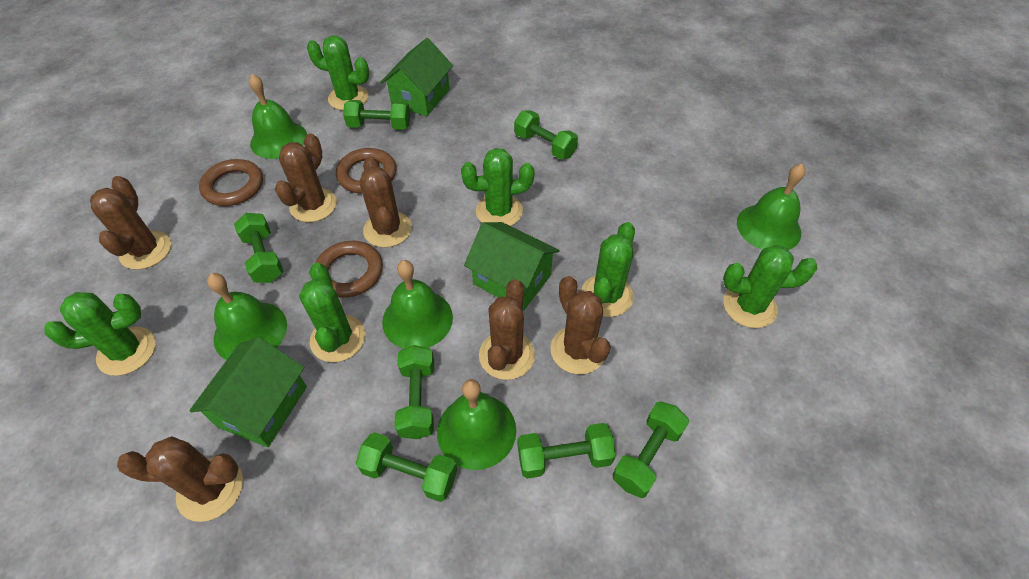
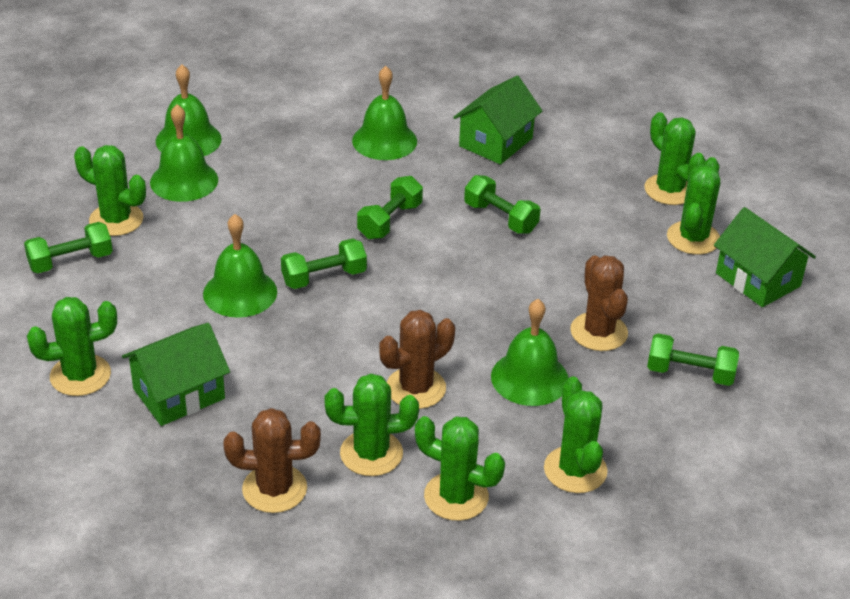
brown cactus: 6 -> 3
brown ring: 3 -> 0
green cactus: 6 -> 7
green dumbbell: 7 -> 5

